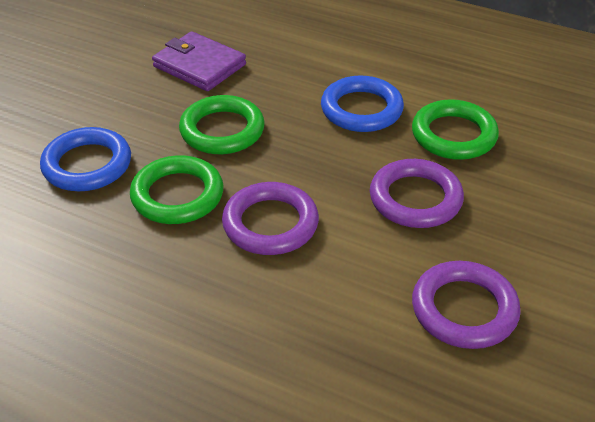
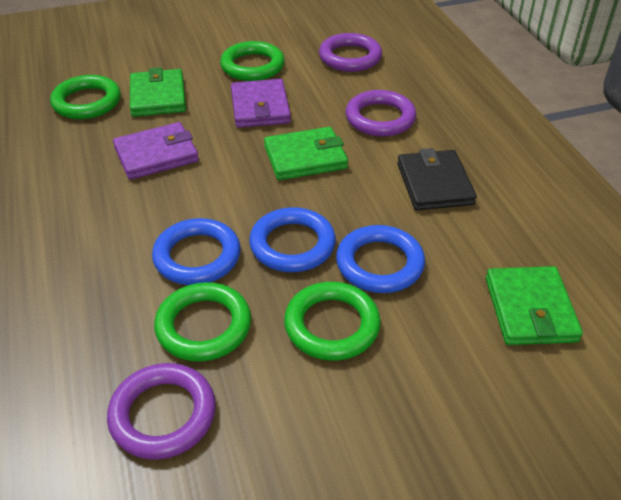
black wallet: 0 -> 1
blue ring: 2 -> 3
green ring: 3 -> 4
green wallet: 0 -> 3
purple wallet: 1 -> 2

